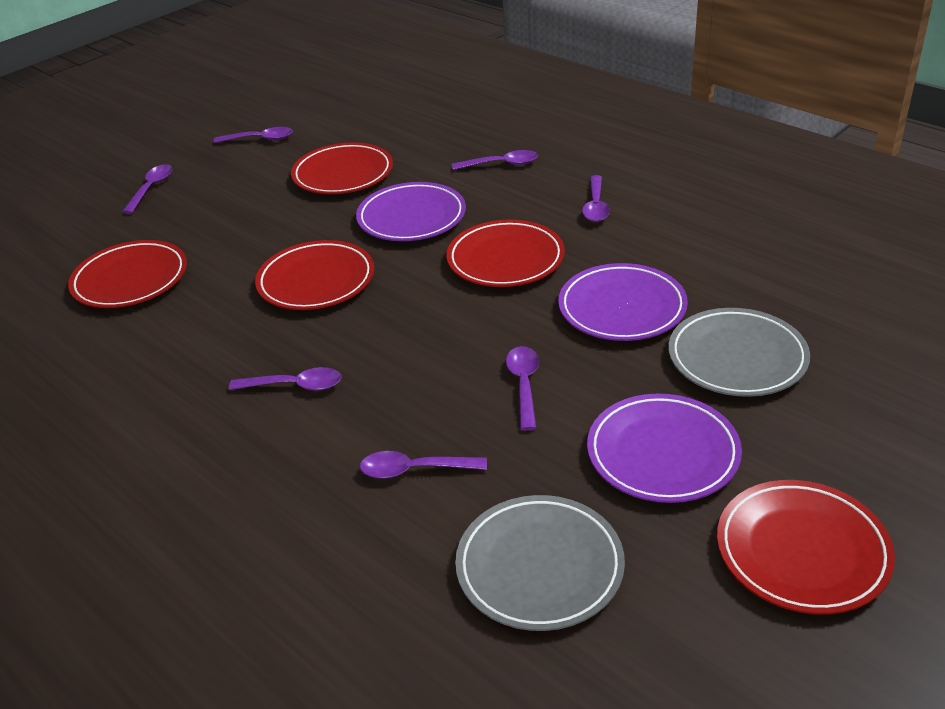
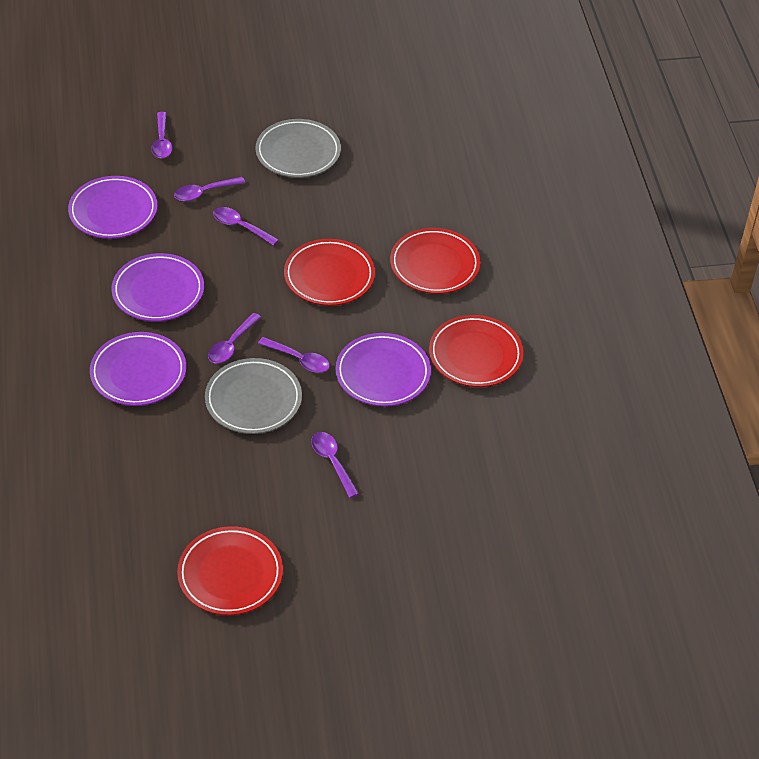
purple plate: 3 -> 4
purple spoon: 7 -> 6
red plate: 5 -> 4

